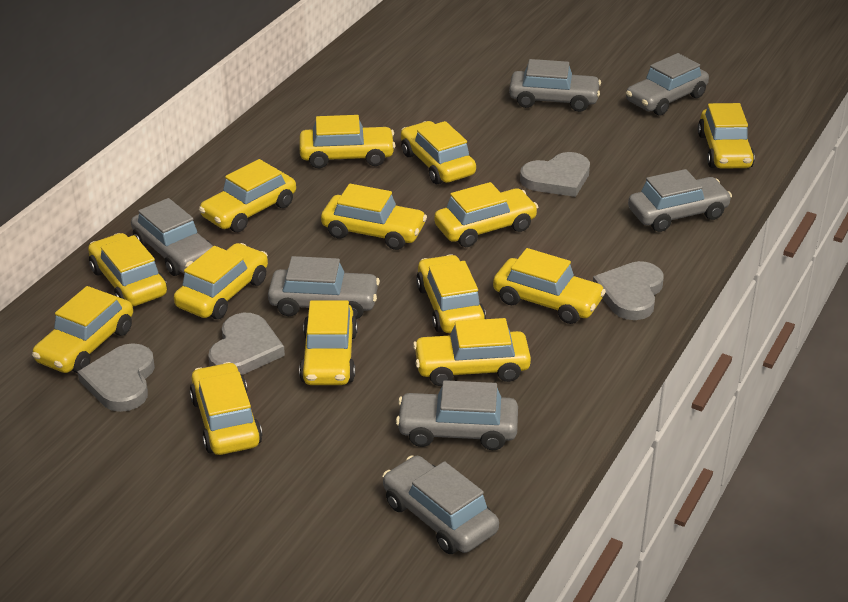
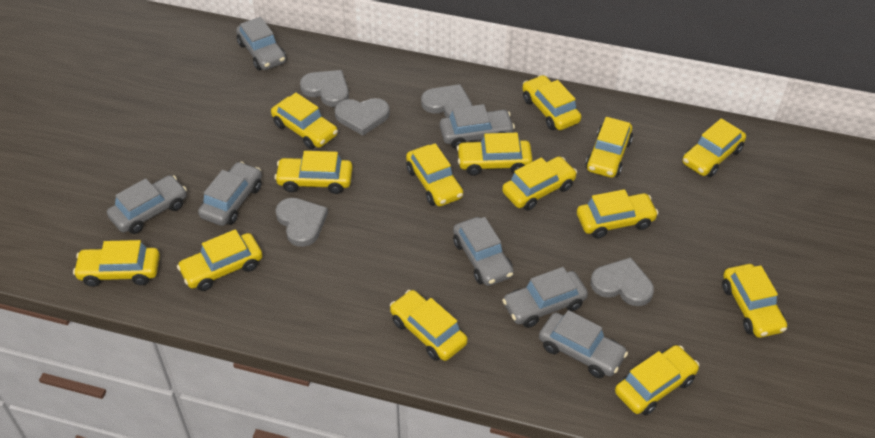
grey heart: 4 -> 5

